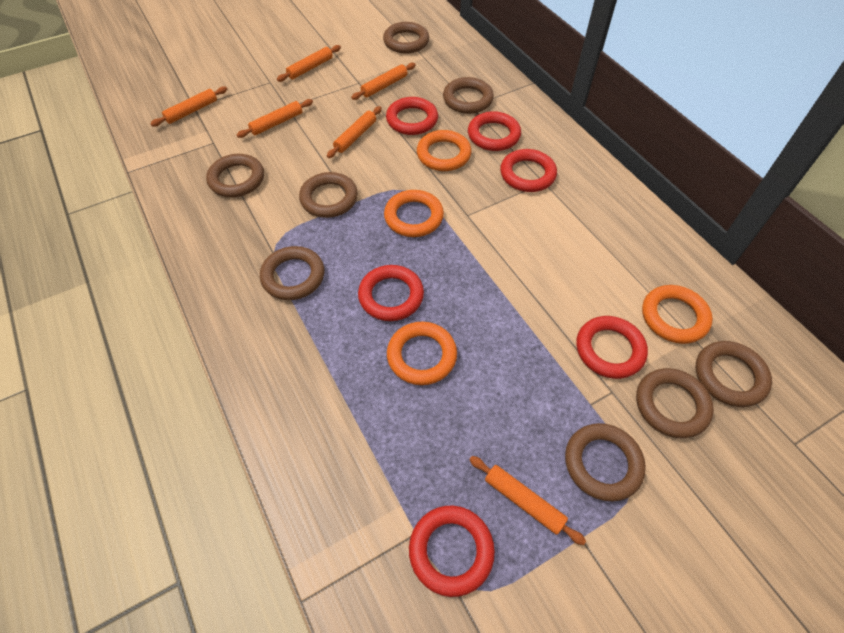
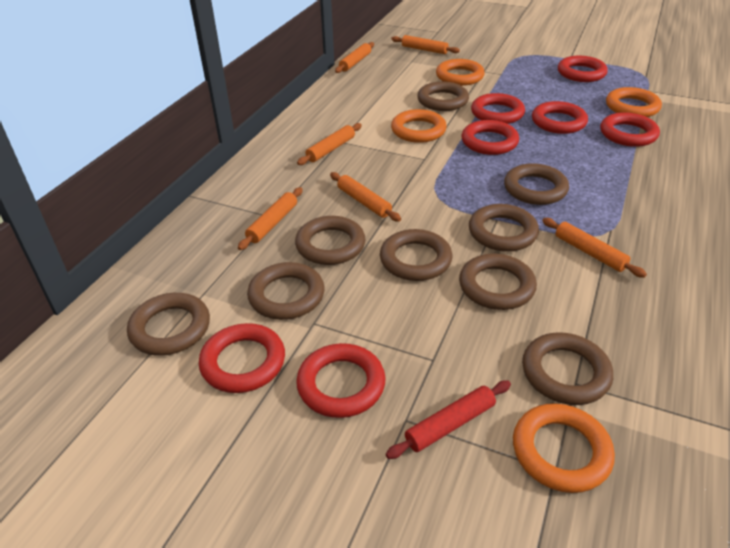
brown ring: 8 -> 9
red ring: 6 -> 7
red rolling pin: 0 -> 1

